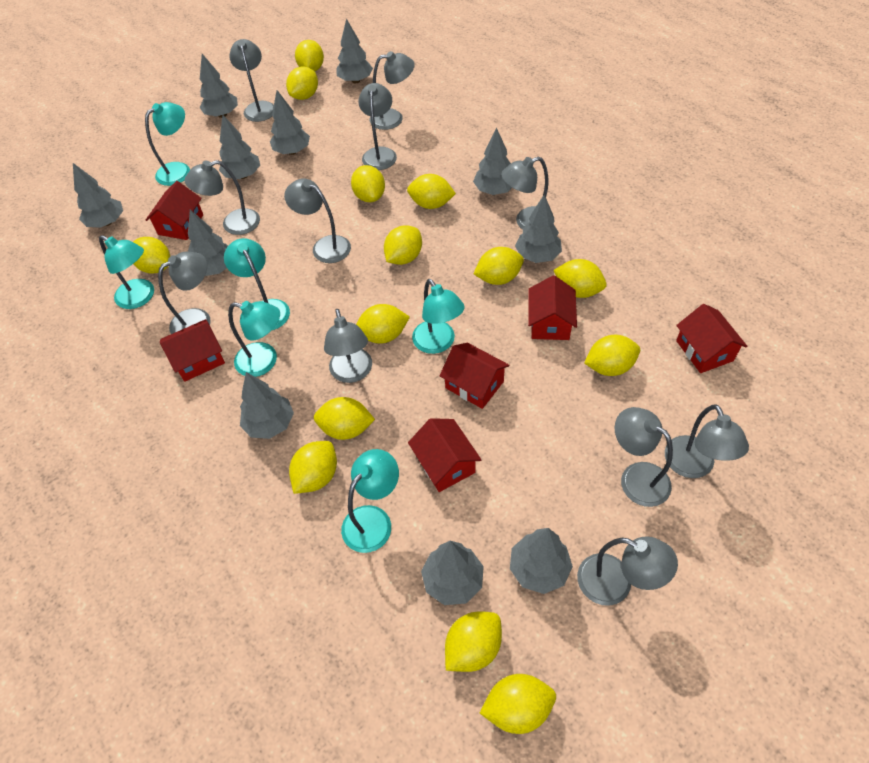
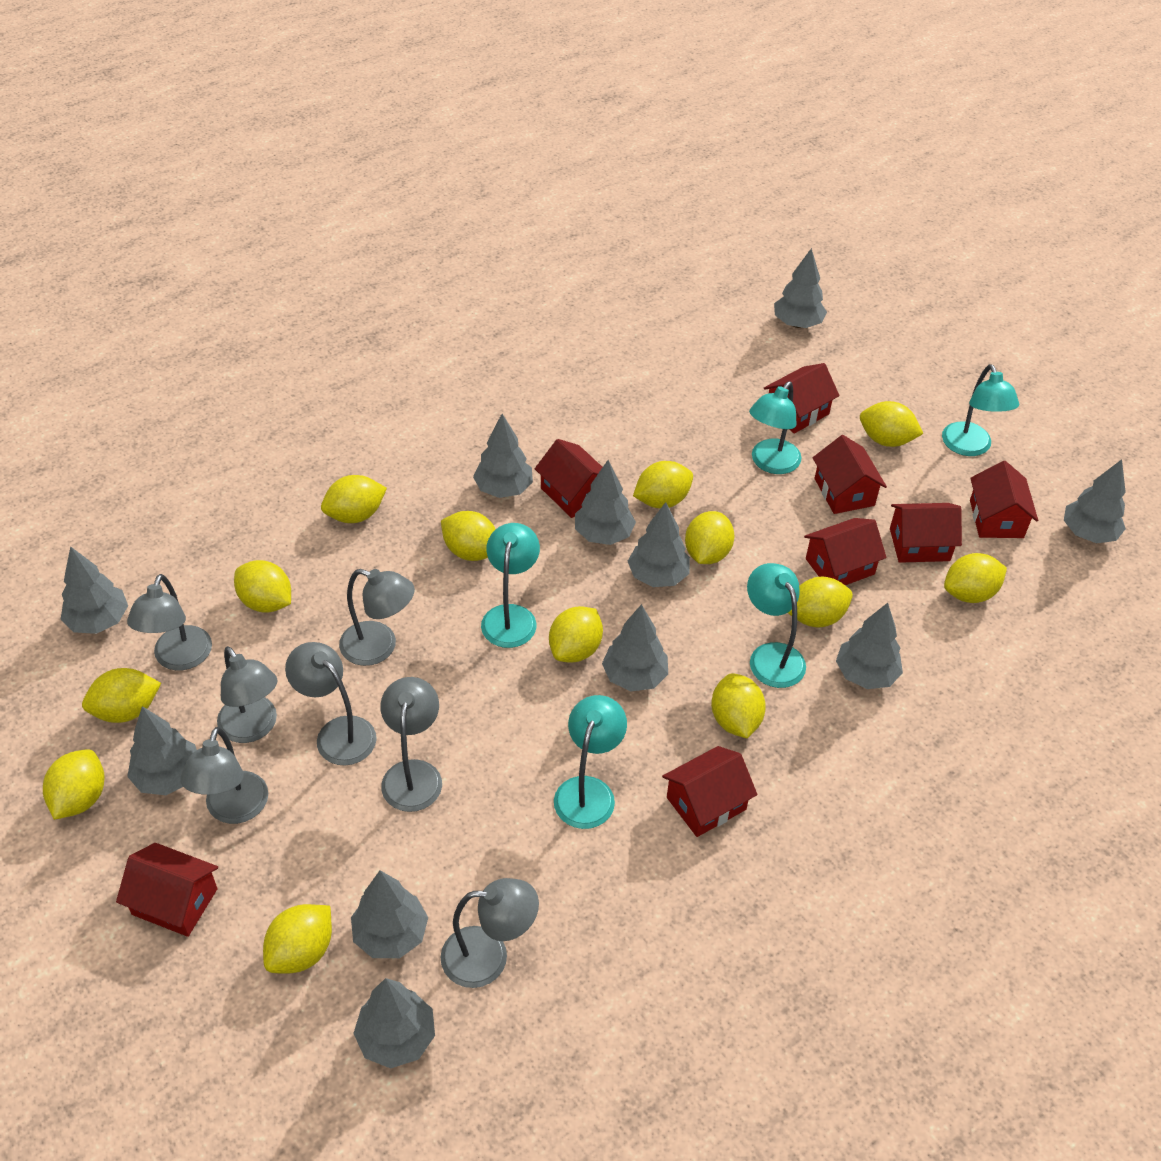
grey lamp: 11 -> 7
red house: 6 -> 8
turquoise lamp: 6 -> 5
yellow lemon: 14 -> 13

